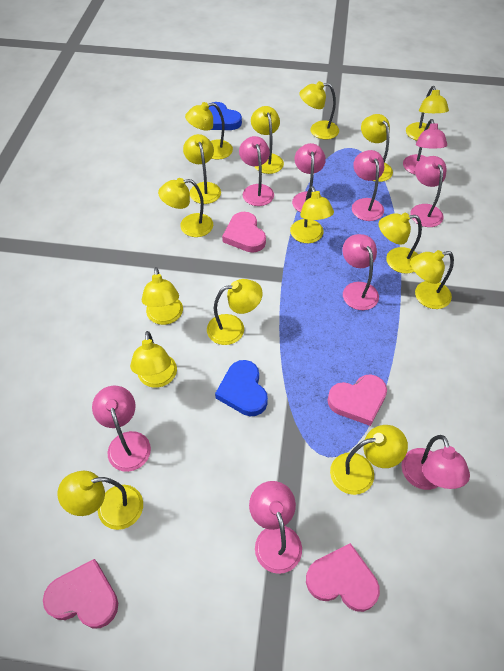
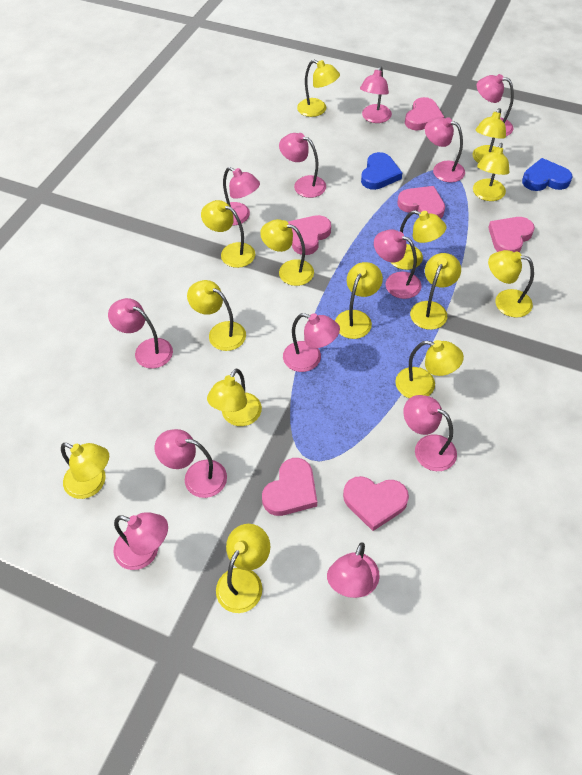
pink heart: 4 -> 6
pink lamp: 9 -> 12
yellow lamp: 15 -> 14

